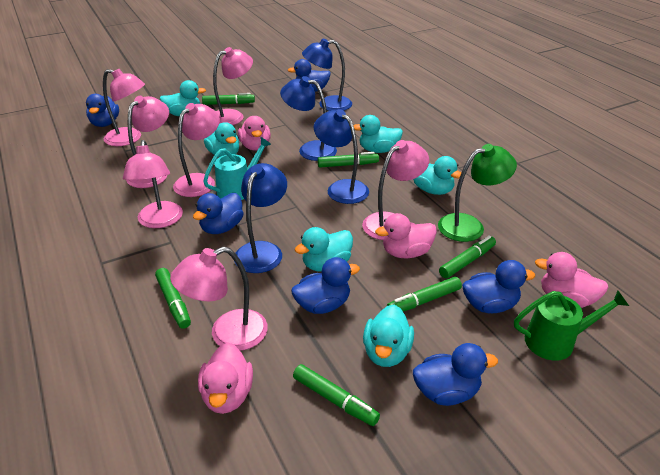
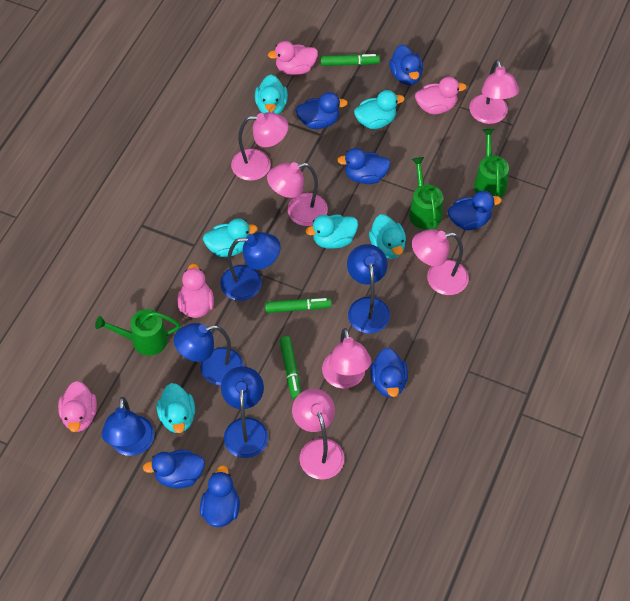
blue duck: 6 -> 7
blue lamp: 4 -> 5
green lamp: 1 -> 0
green marker: 6 -> 3
green watering can: 1 -> 3
pink lamp: 7 -> 6
turquoise watering can: 1 -> 0

